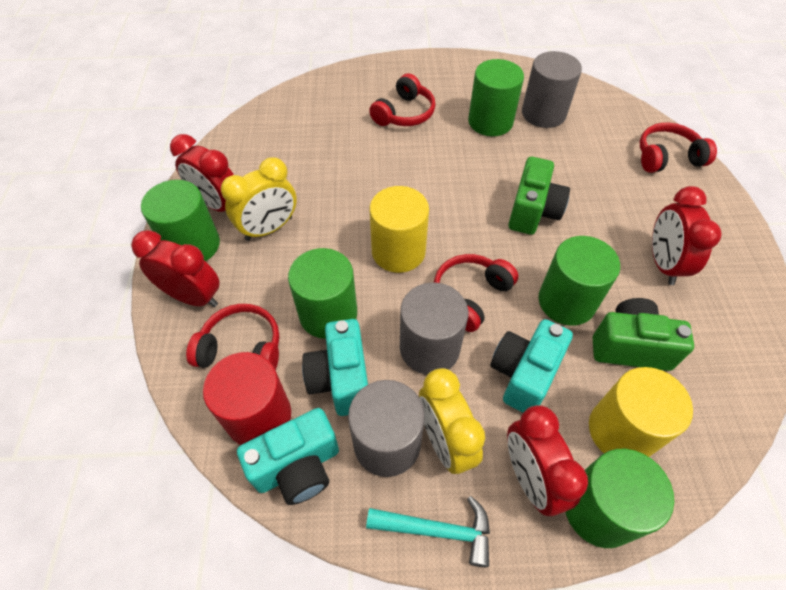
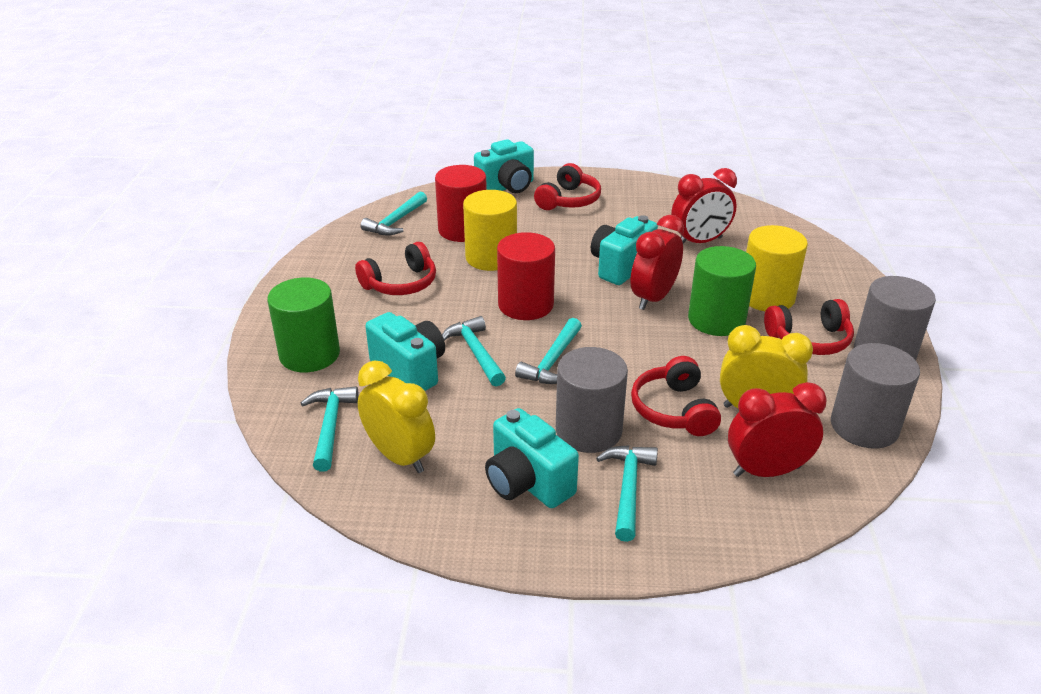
green camera: 2 -> 0
green cylinder: 5 -> 2
red clock: 4 -> 3
red cylinder: 1 -> 2
turquoise camera: 3 -> 4
turquoise hammer: 1 -> 5

